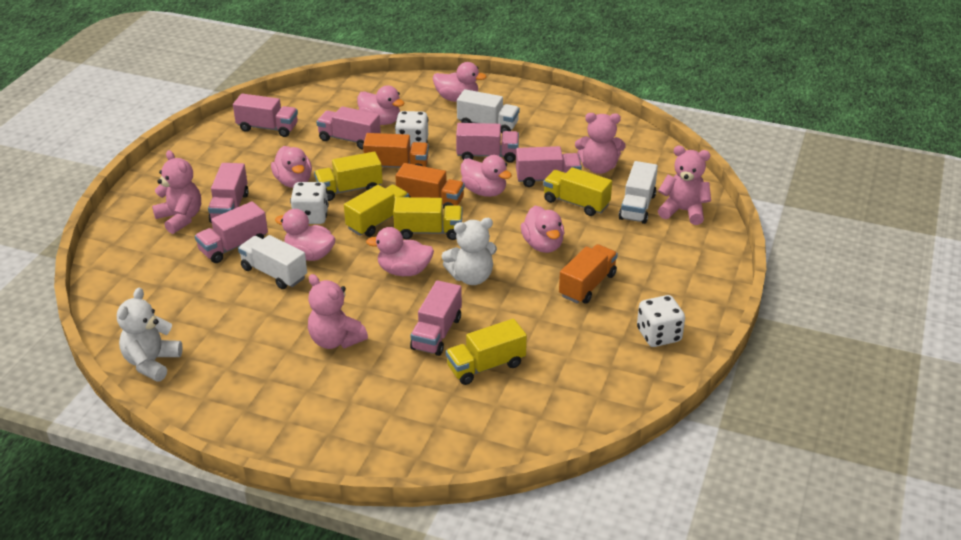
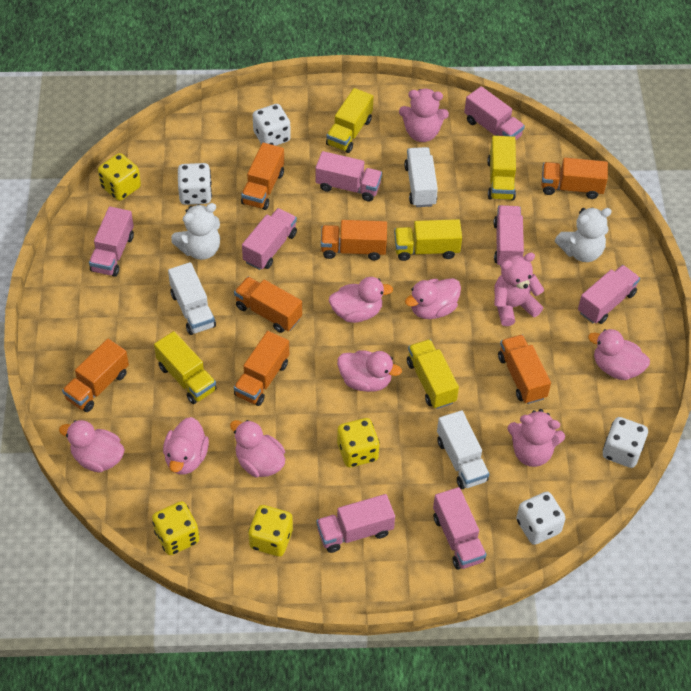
orange truck: 3 -> 7
pink teddy bear: 4 -> 3
pink truck: 7 -> 8
white dice: 3 -> 4
yellow dice: 0 -> 4

